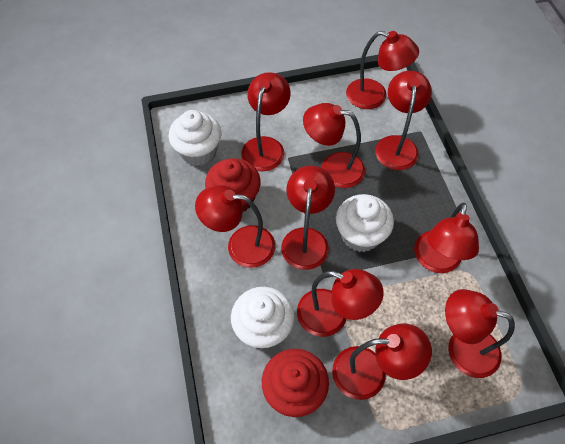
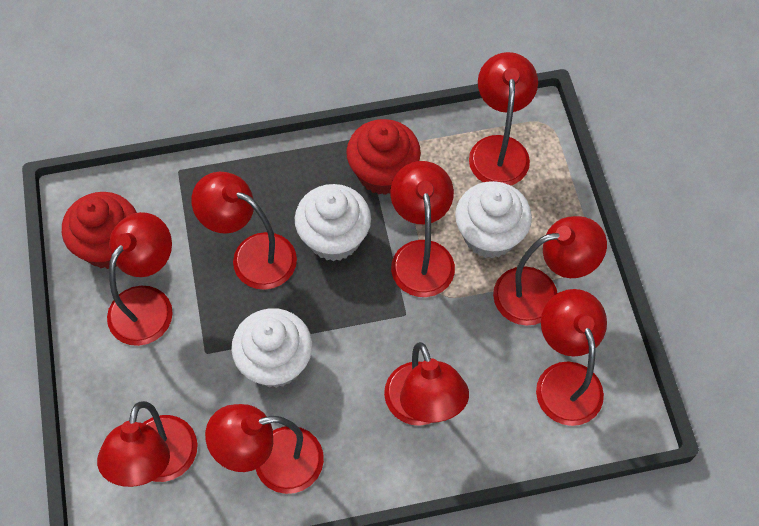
red lamp: 10 -> 9

